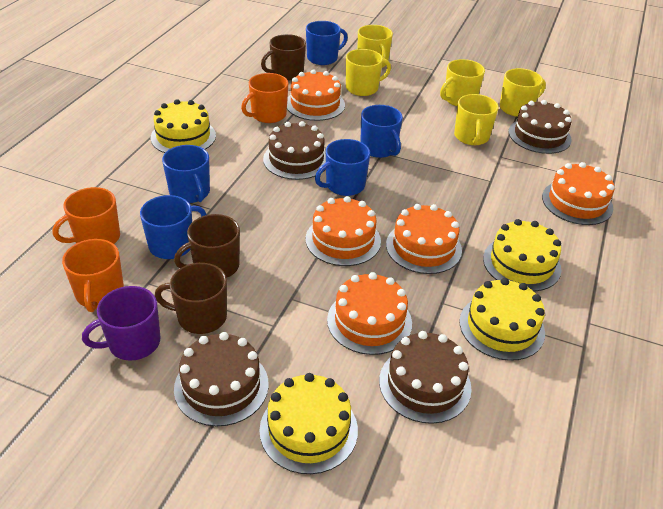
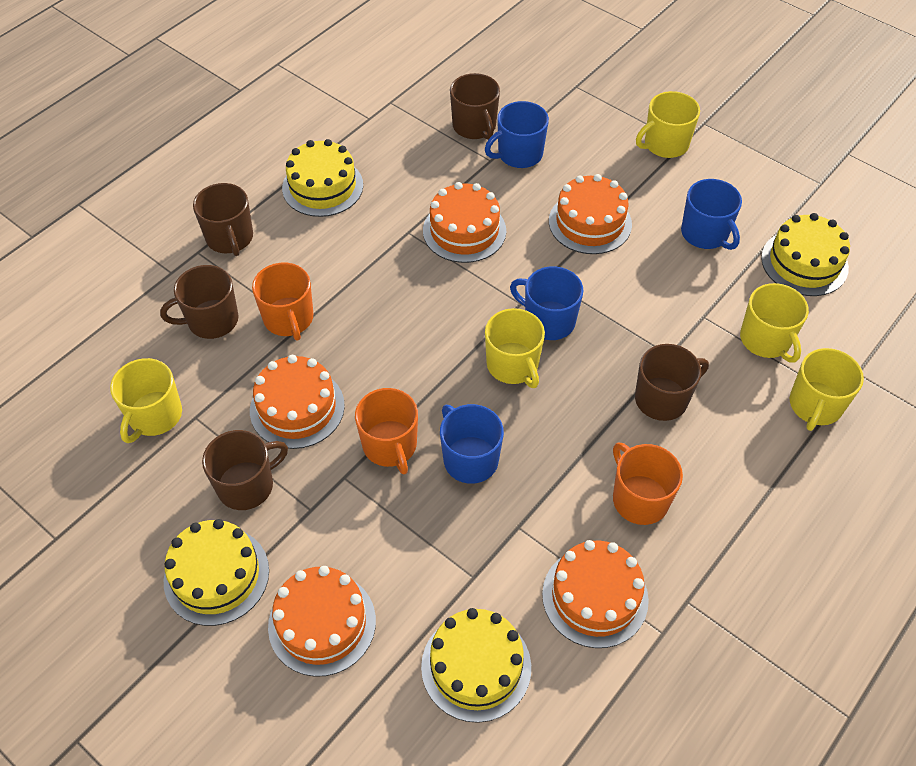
blue mug: 5 -> 4
brown cake: 4 -> 0
brown mug: 3 -> 5
purple mug: 1 -> 0

